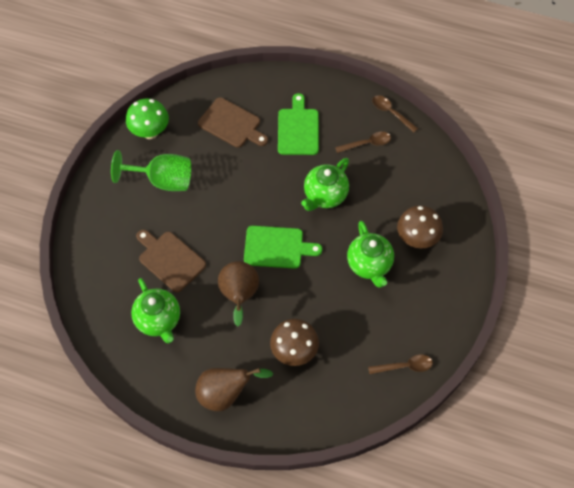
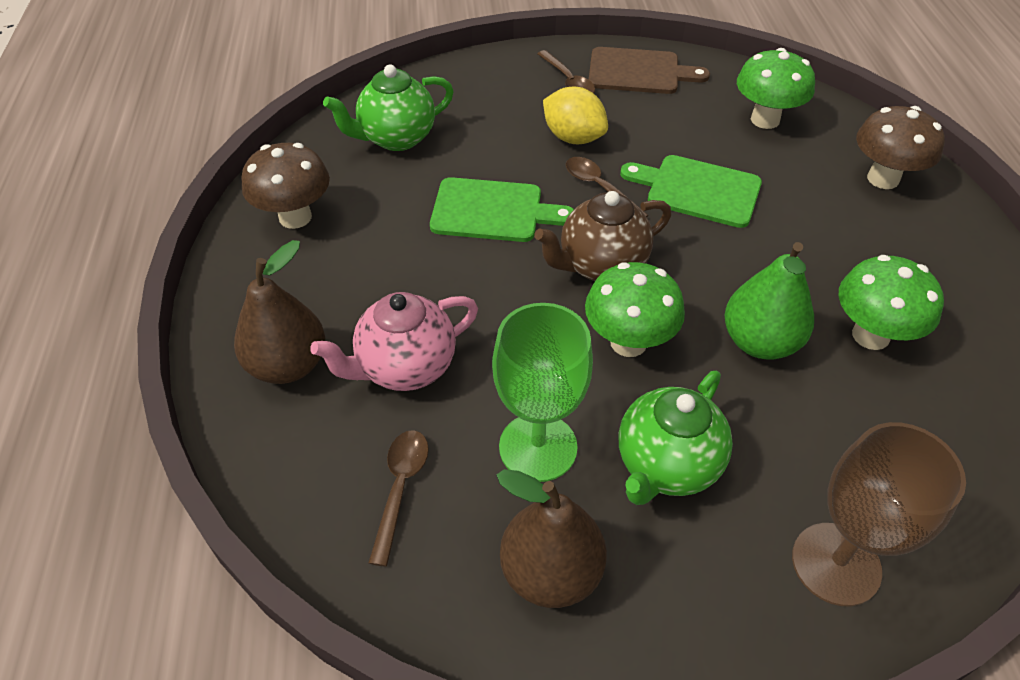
brown cutting board: 2 -> 1
brown goblet: 0 -> 1
brown teapot: 0 -> 1
green mushroom: 1 -> 3
green pear: 0 -> 1
green teapot: 3 -> 2
pink teapot: 0 -> 1
yellow lemon: 0 -> 1

